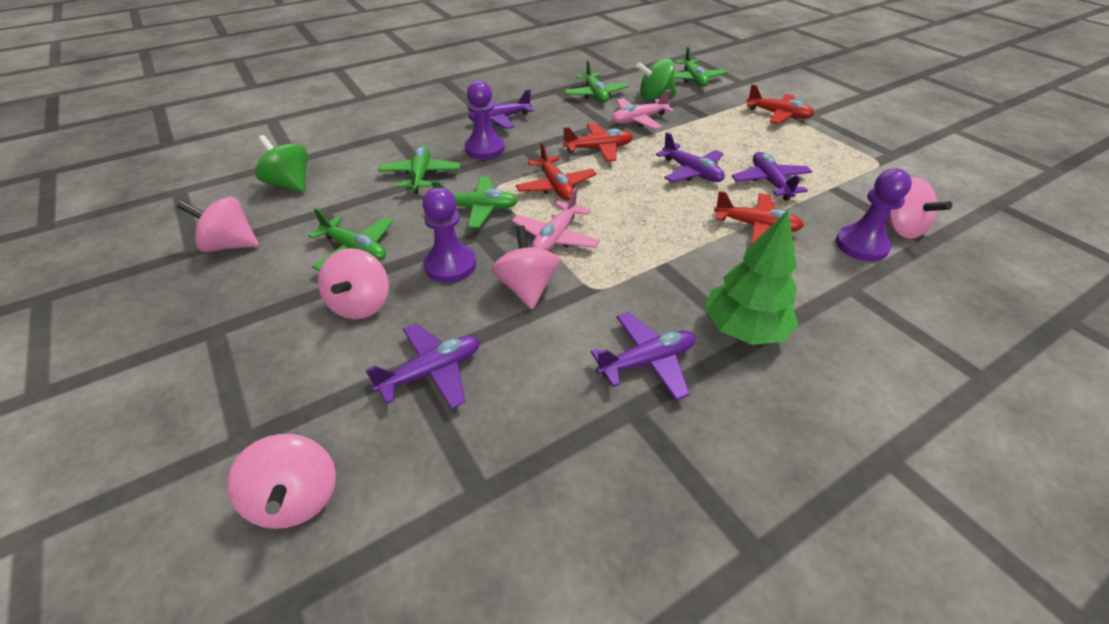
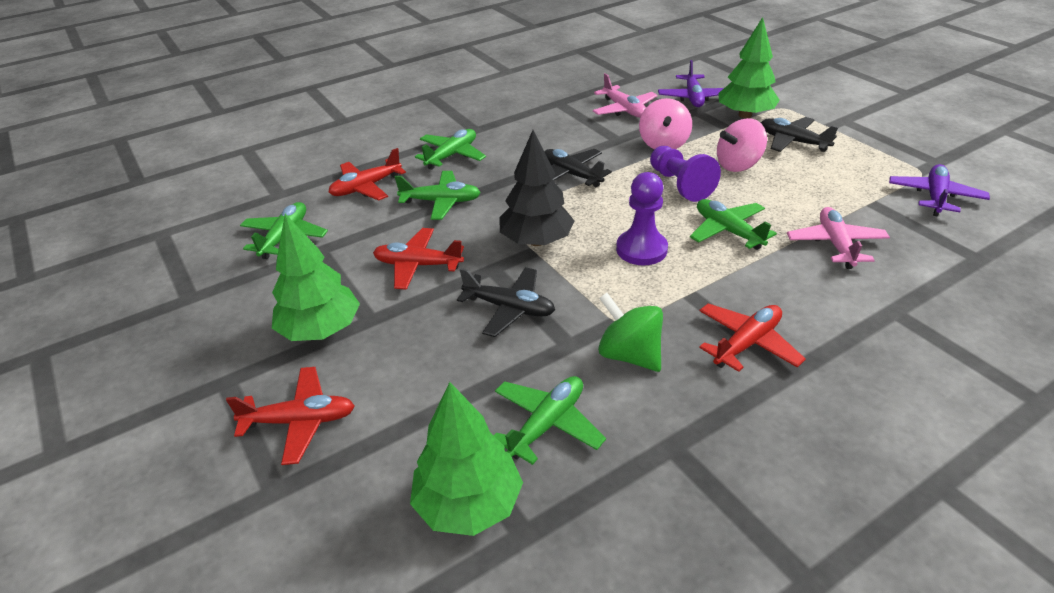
black plane: 0 -> 3
black tree: 0 -> 1
green spinning top: 2 -> 1
green tree: 1 -> 3
pink spinning top: 5 -> 2
purple pawn: 3 -> 2
purple plane: 5 -> 2

